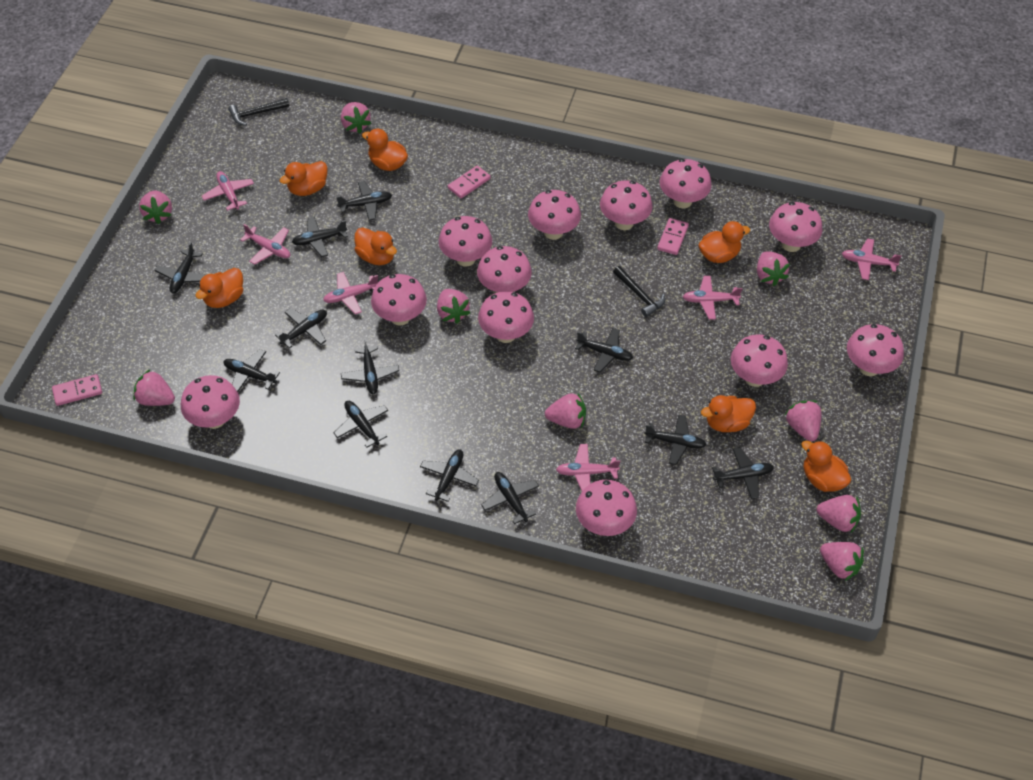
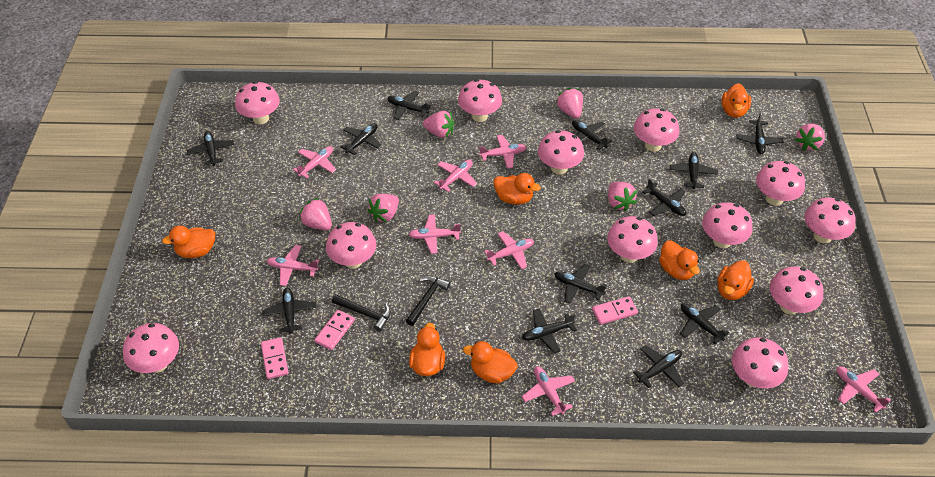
pink plane: 6 -> 8
pink strawberry: 9 -> 6

